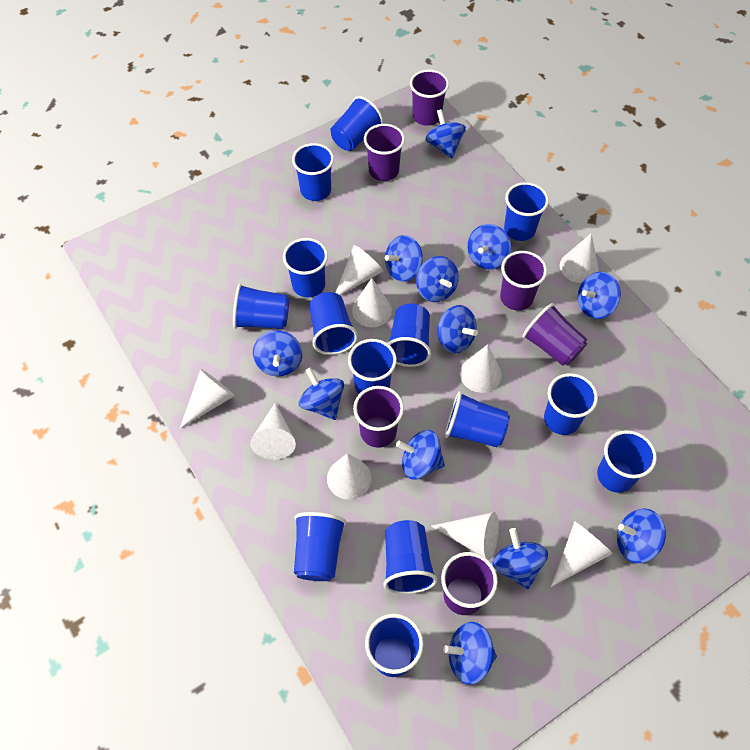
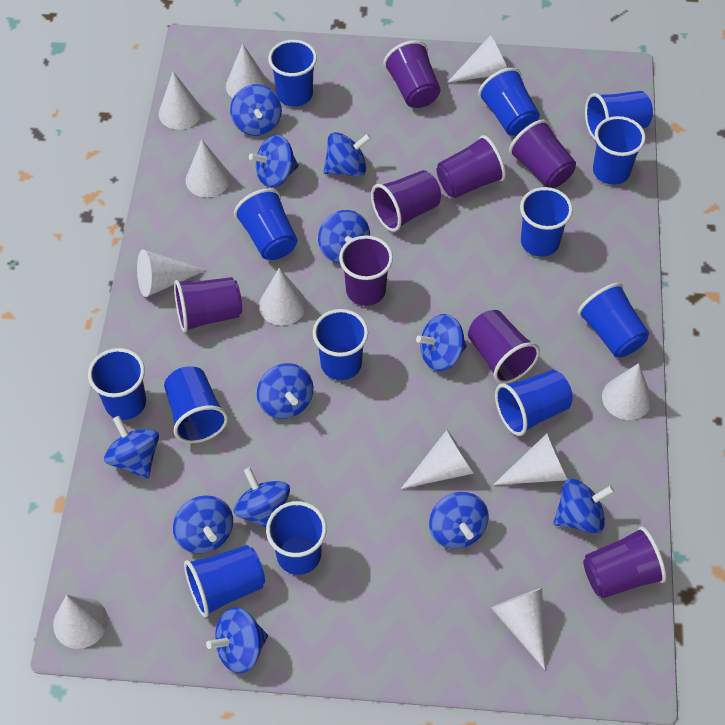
blue cup: 14 -> 13
purple cup: 6 -> 8
white cone: 9 -> 11

